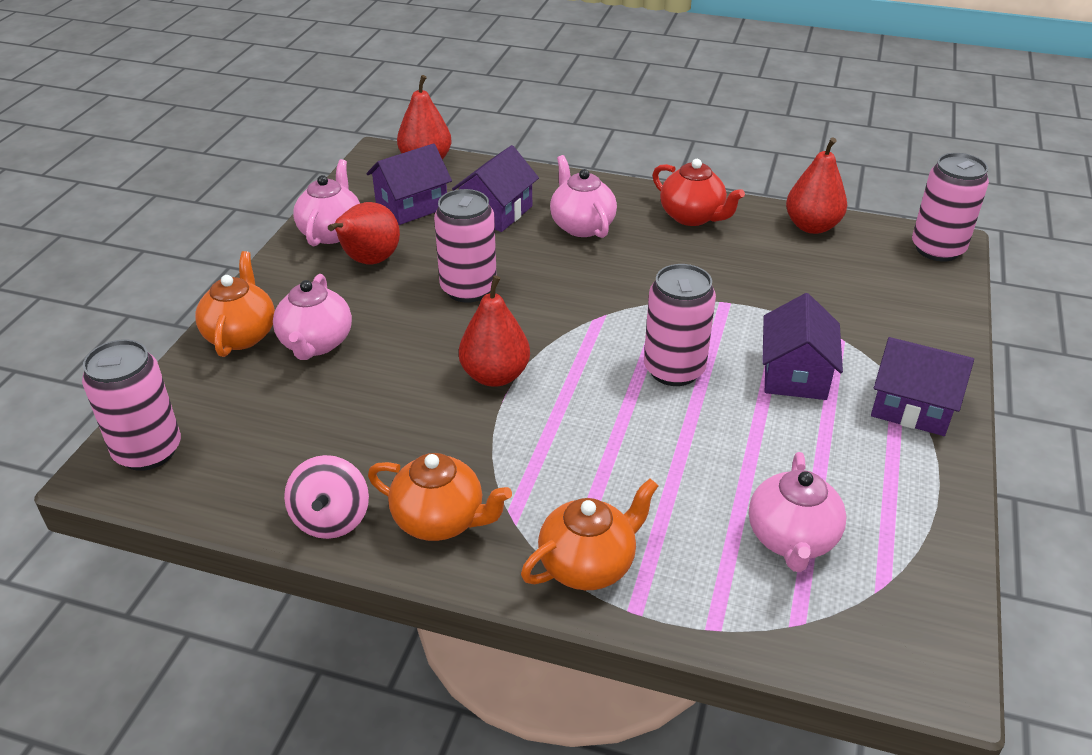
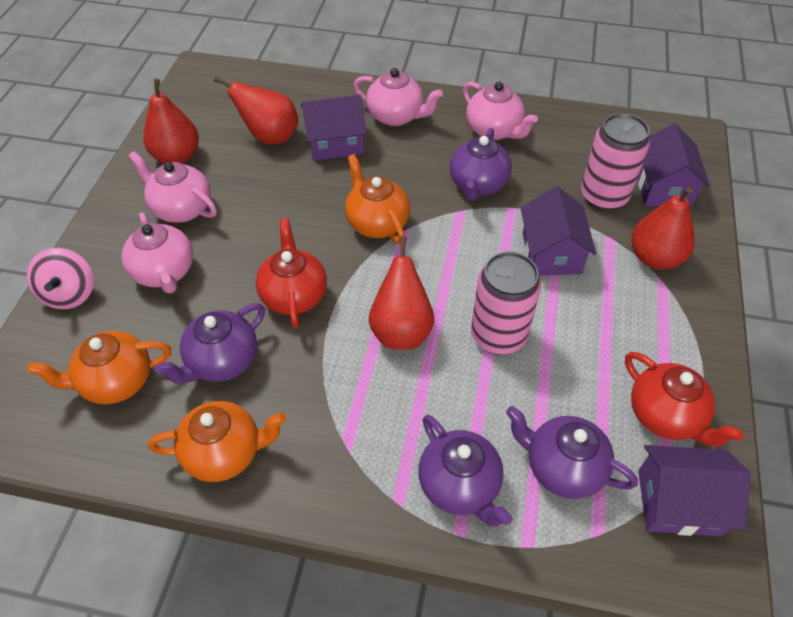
pink can: 4 -> 2
purple teapot: 0 -> 4
red teapot: 1 -> 2

